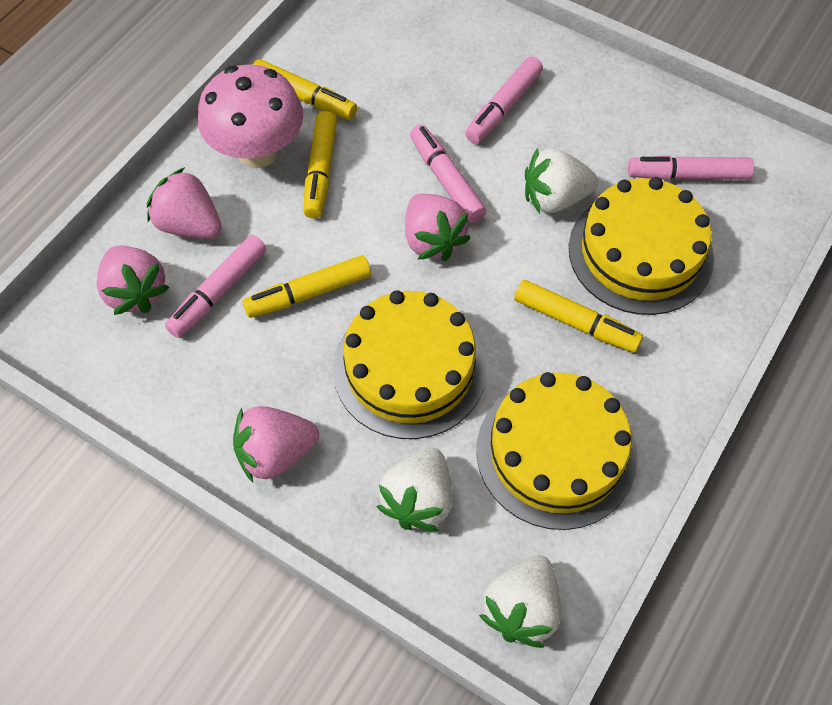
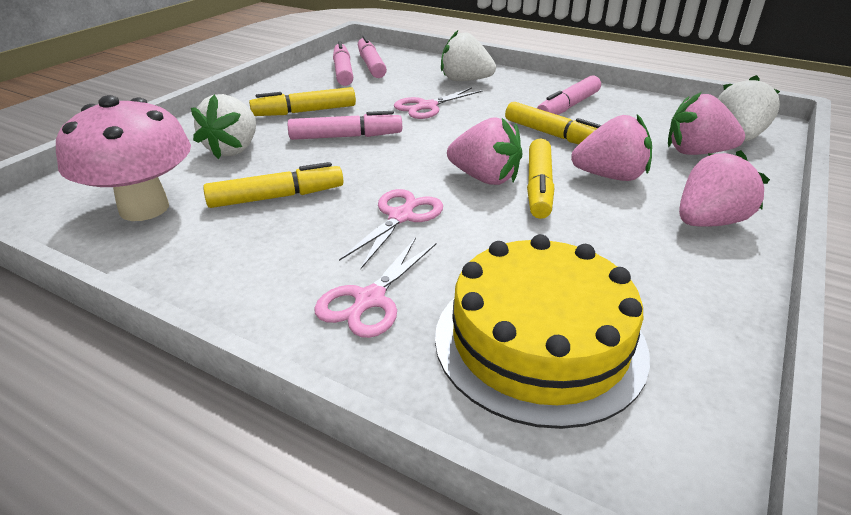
pink scissors: 0 -> 3
yellow cake: 3 -> 1

